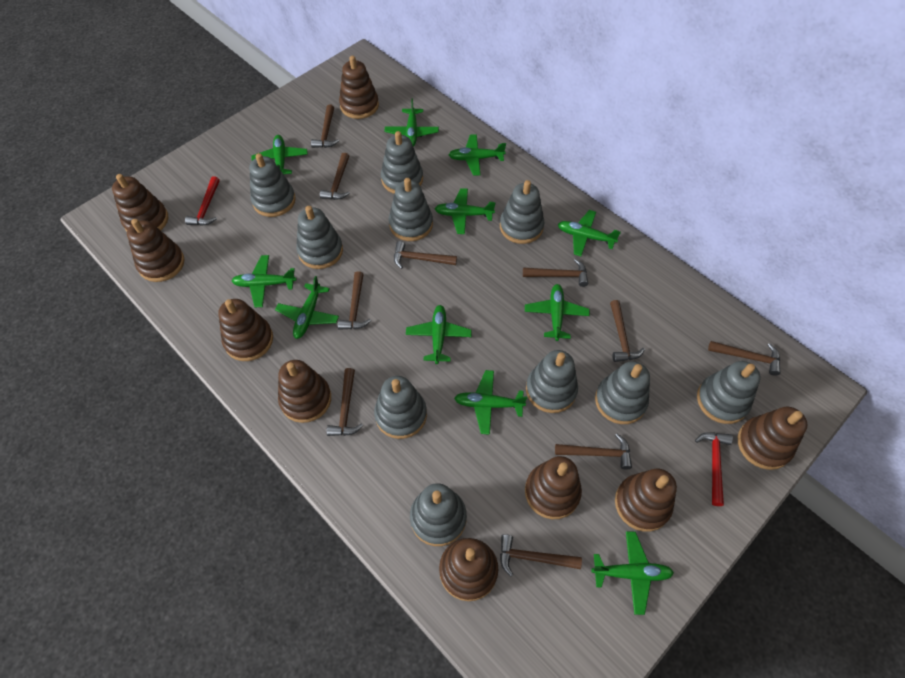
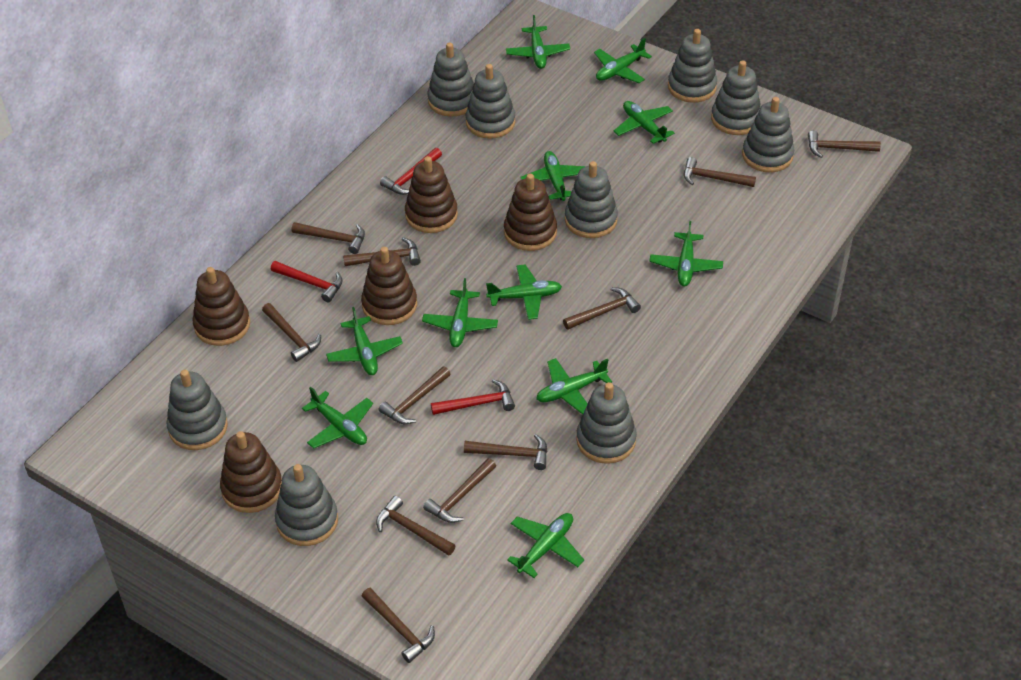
brown hammer: 10 -> 11
brown stacking toy: 9 -> 5
grey stacking toy: 10 -> 9
red hammer: 2 -> 3

